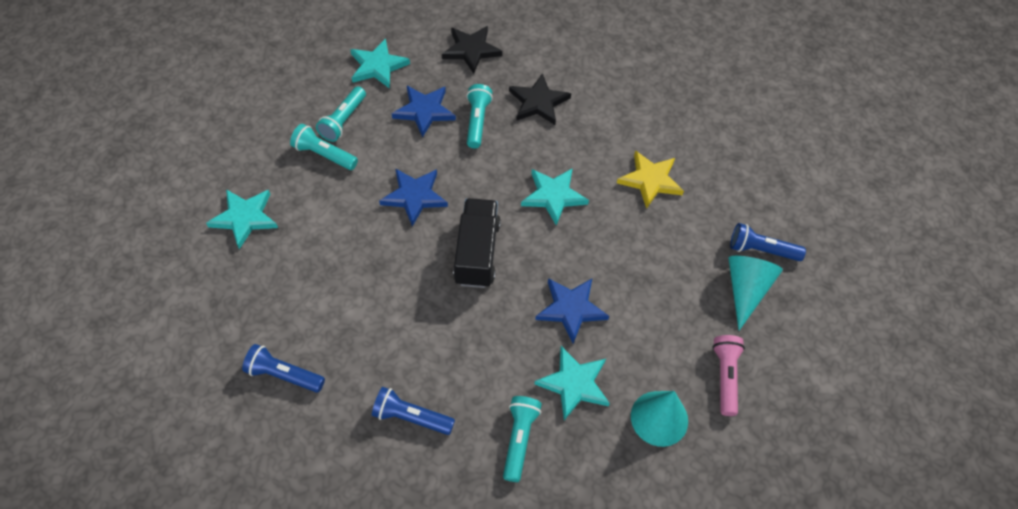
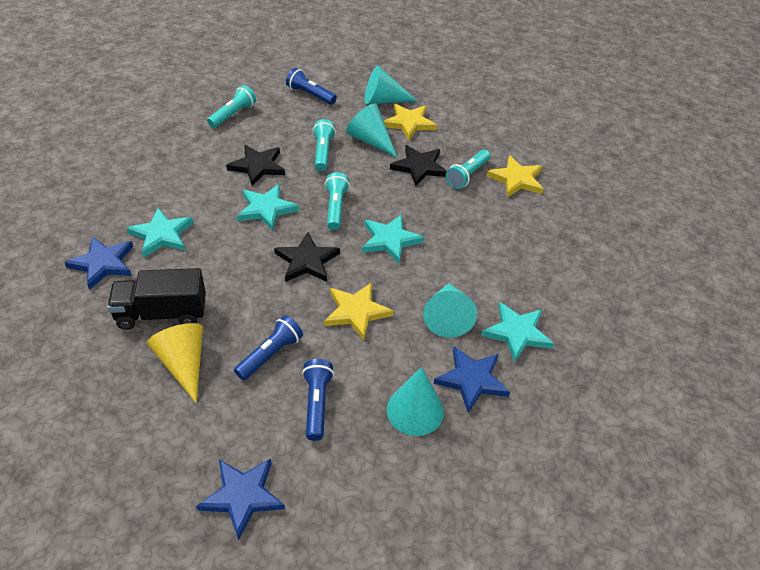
black star: 2 -> 3
pink flashlight: 1 -> 0
turquoise cone: 2 -> 4
yellow cone: 0 -> 1
yellow star: 1 -> 3

